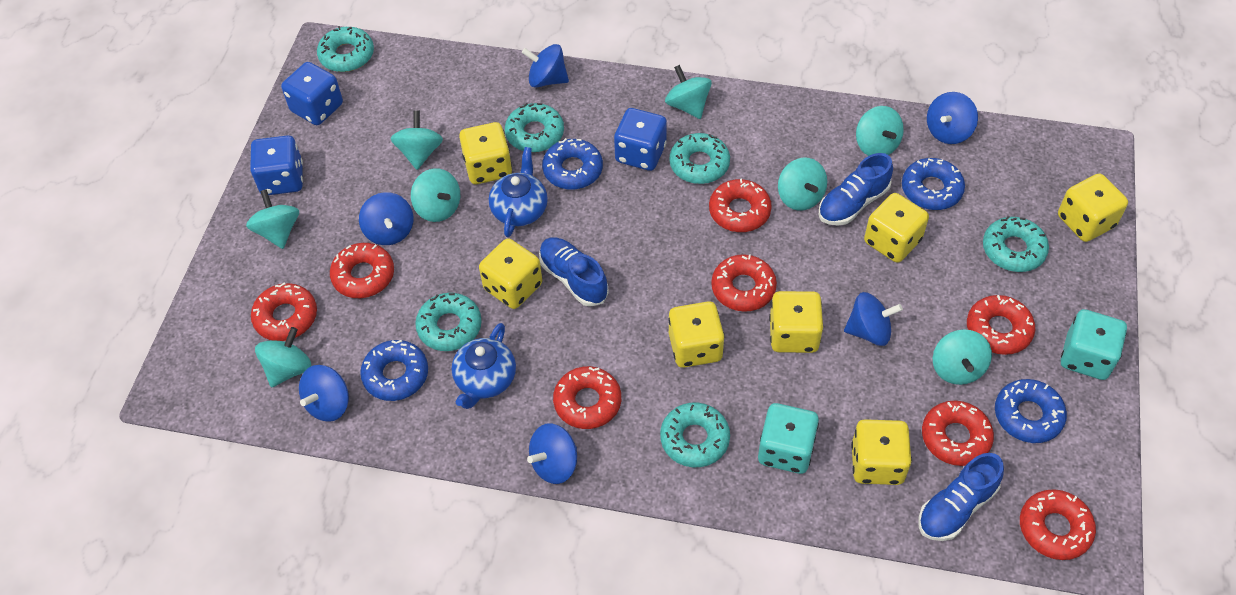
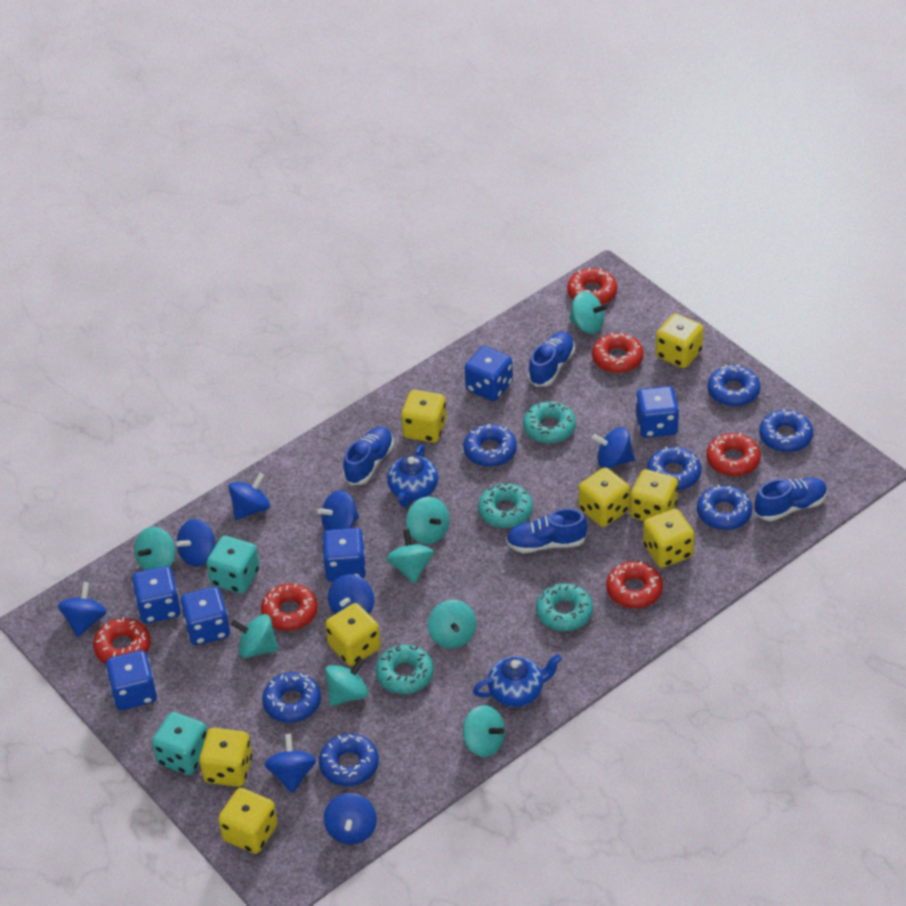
blue dice: 3 -> 6
blue donut: 4 -> 7
blue shoe: 3 -> 4
blue spinning top: 6 -> 8
red donut: 8 -> 6
turquoise donut: 6 -> 4
yellow dice: 7 -> 8

